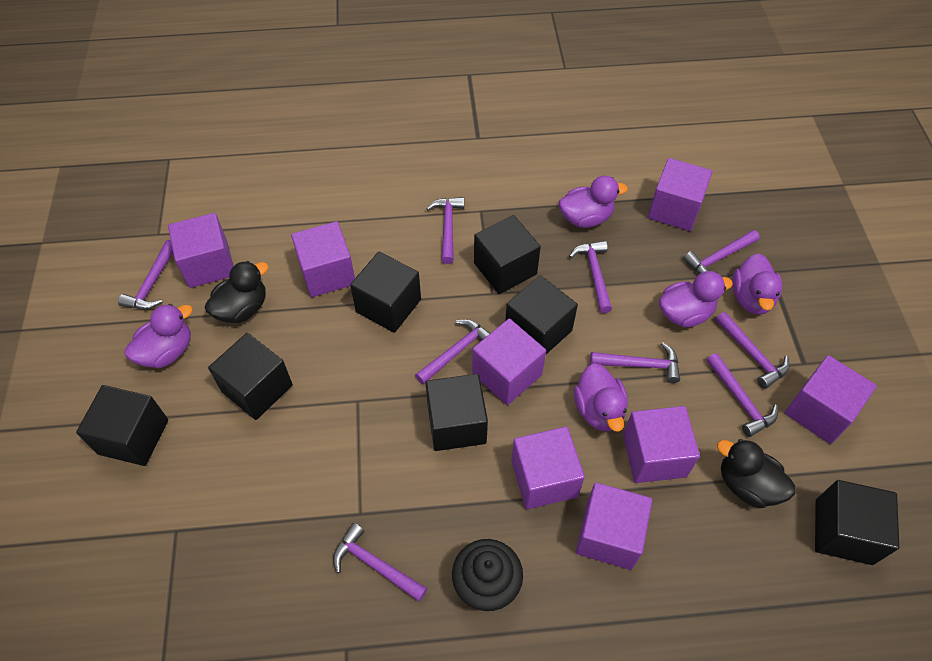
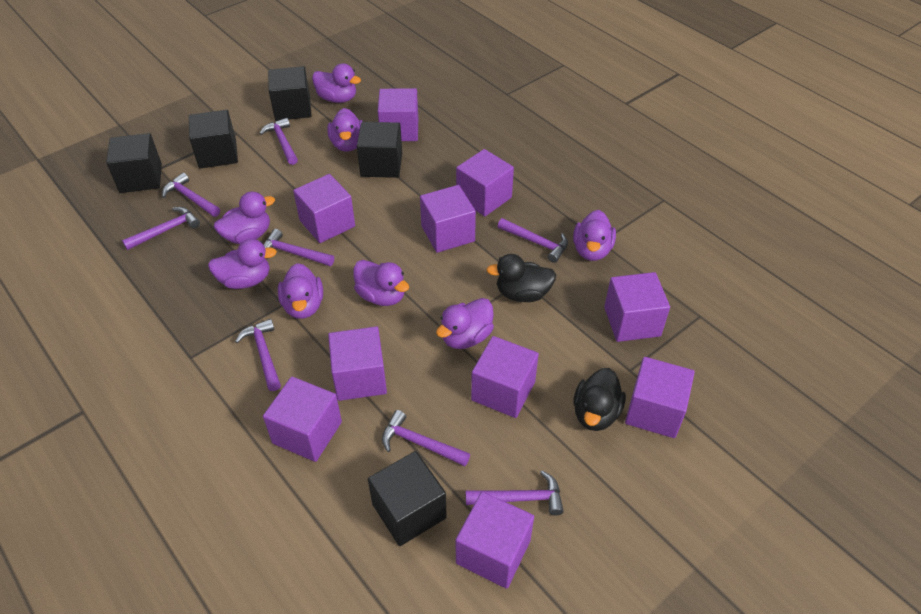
black cube: 7 -> 5
black cupcake: 1 -> 0
purple cube: 8 -> 10
purple duck: 5 -> 8
purple hammer: 9 -> 8

